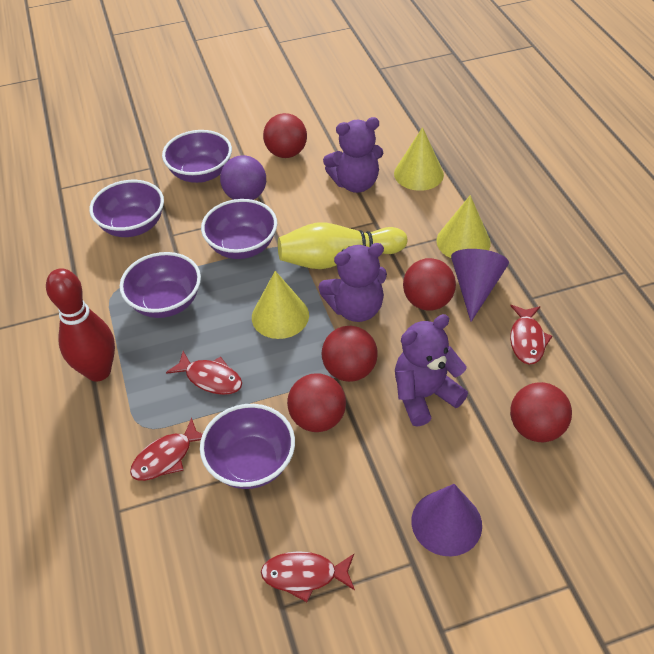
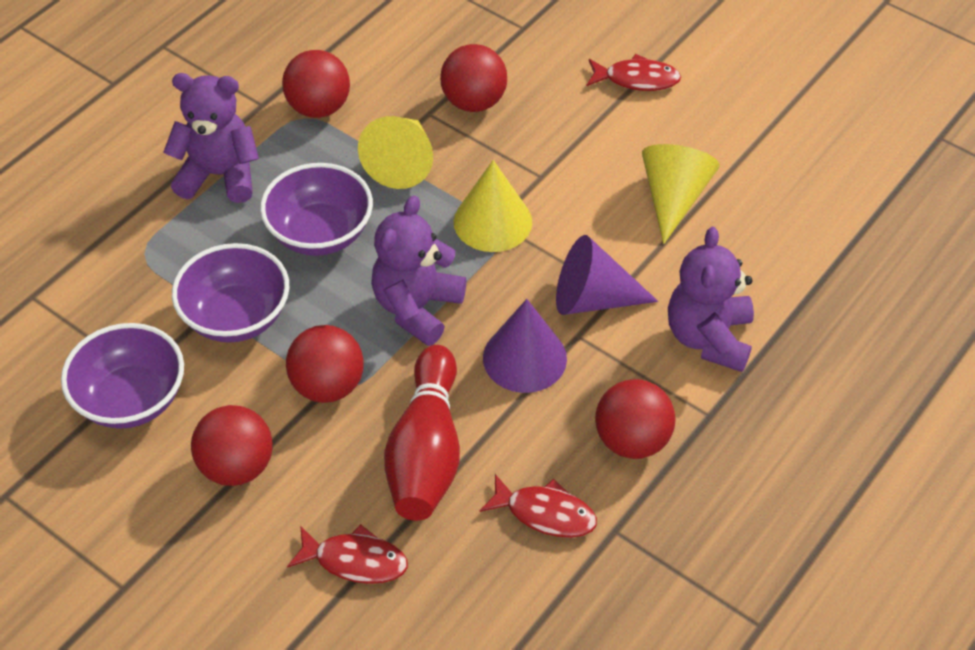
purple ball: 1 -> 0
purple bowl: 5 -> 3
red fish: 4 -> 3
yellow bowling pin: 1 -> 0

